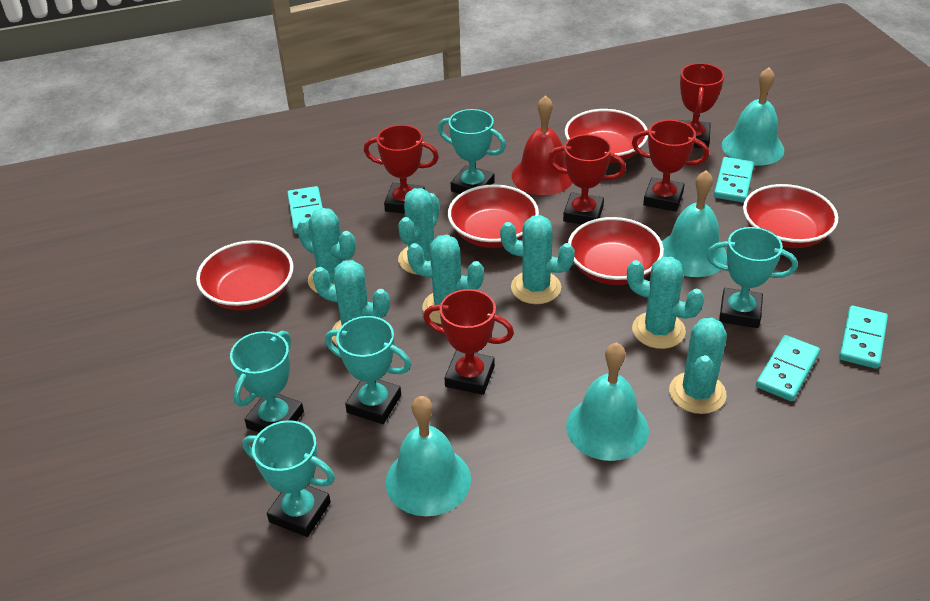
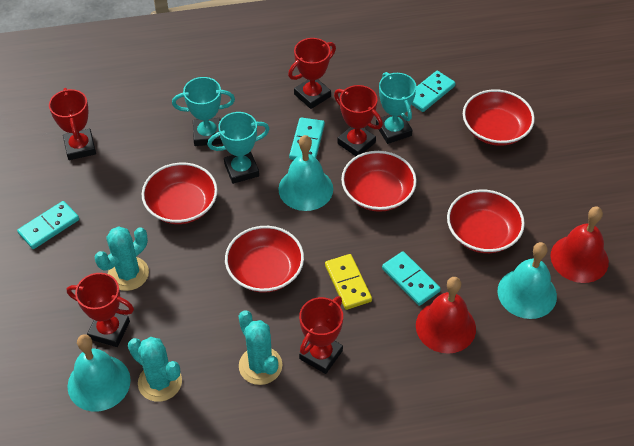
red bell: 1 -> 2
turquoise bell: 4 -> 3
turquoise cactus: 7 -> 3
turquoise trophy: 5 -> 3
yellow domino: 0 -> 1

